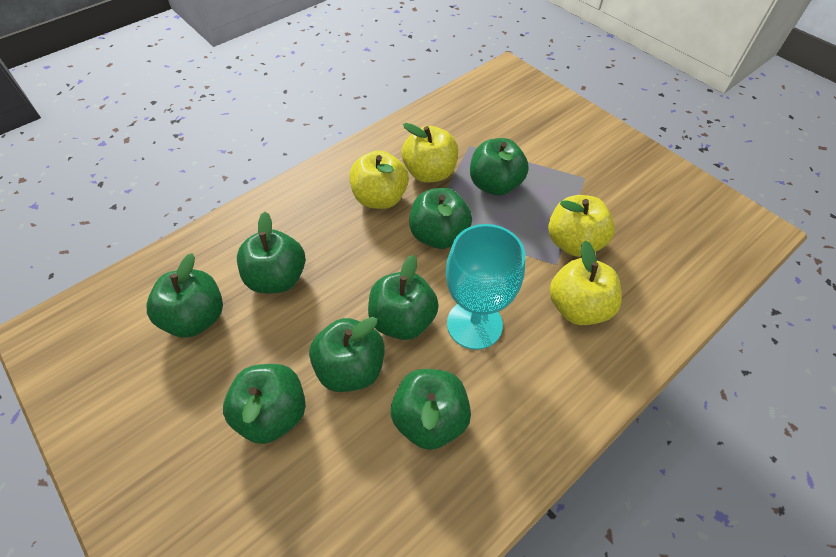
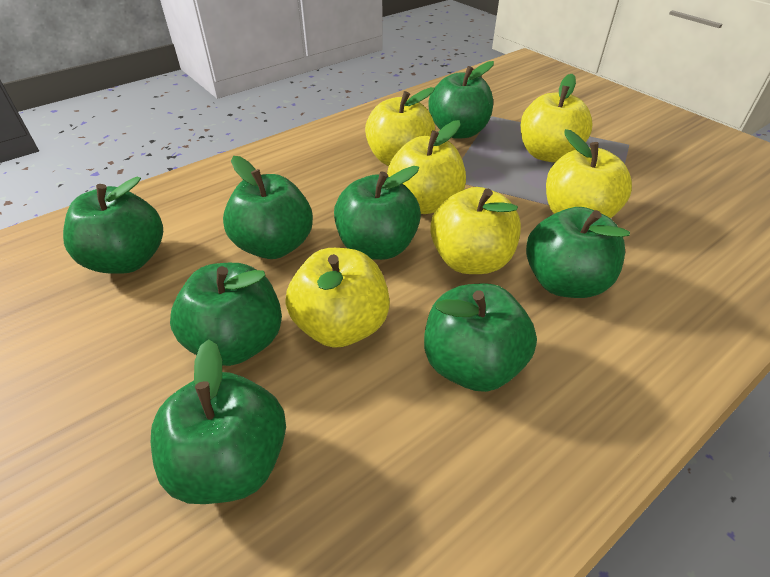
turquoise goblet: 1 -> 0
yellow apple: 4 -> 6

